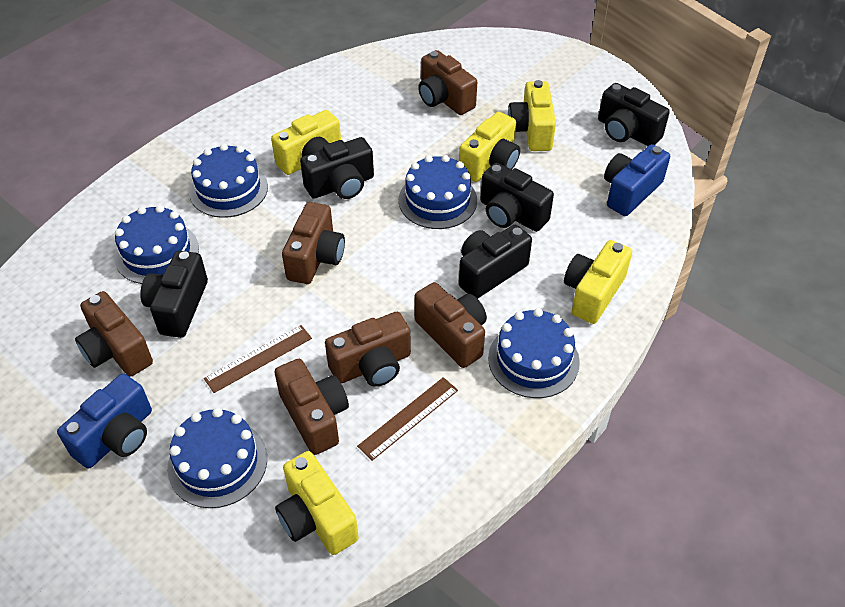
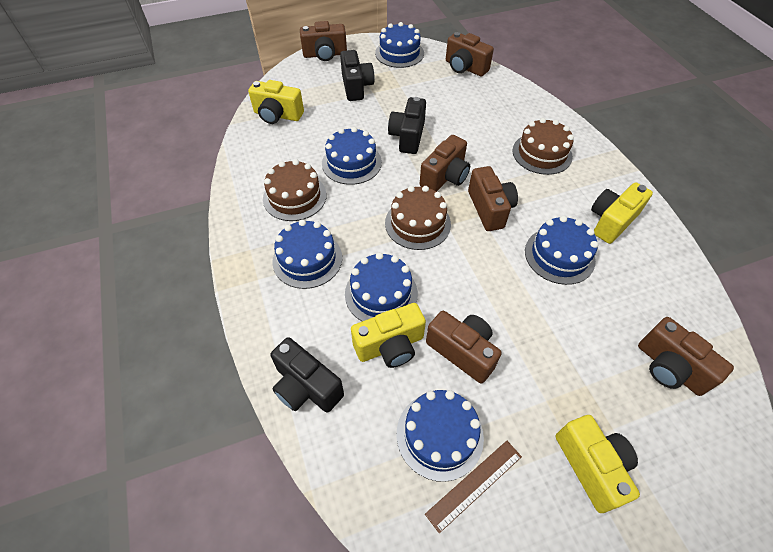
black camera: 5 -> 3
blue cake: 5 -> 6
blue camera: 2 -> 0
brown cake: 0 -> 3
brown ruler: 2 -> 1
yellow camera: 5 -> 4

